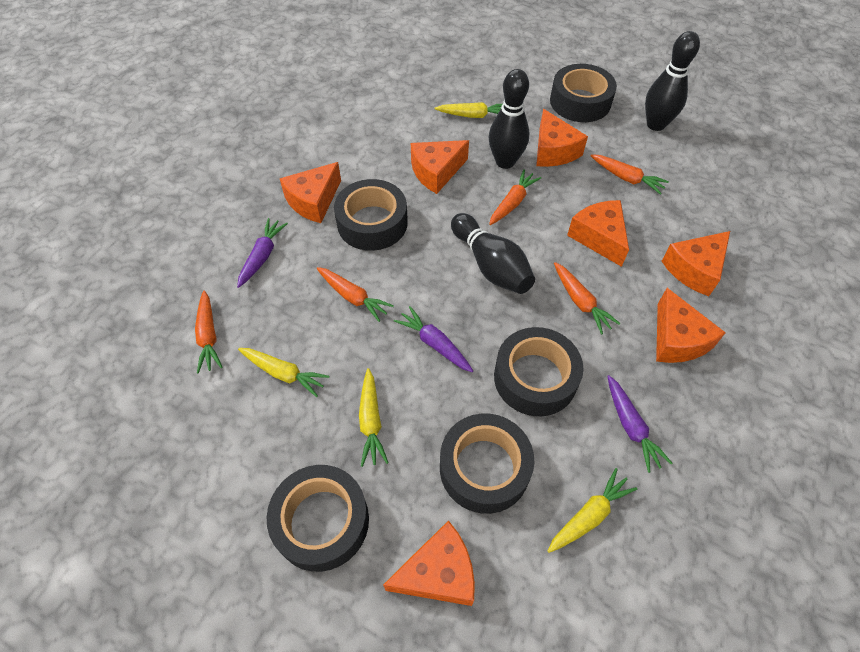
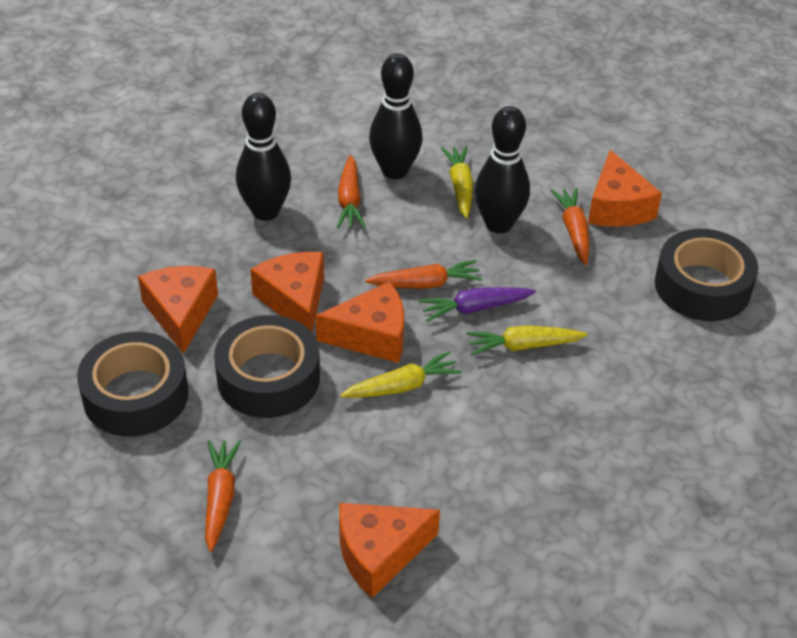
black tape: 5 -> 3
orange carrot: 5 -> 4
orange cheese: 7 -> 5
purple carrot: 3 -> 1
yellow carrot: 4 -> 3

